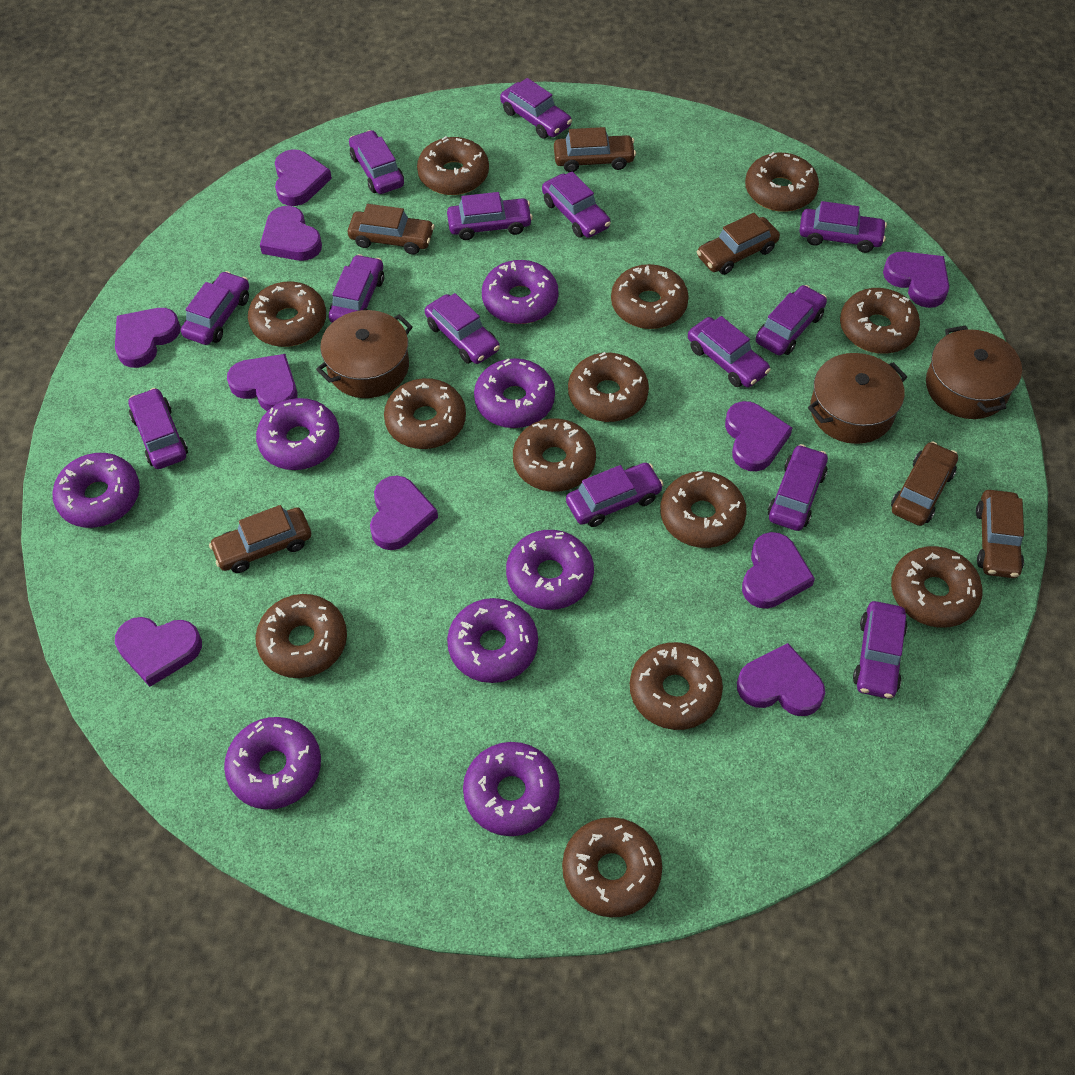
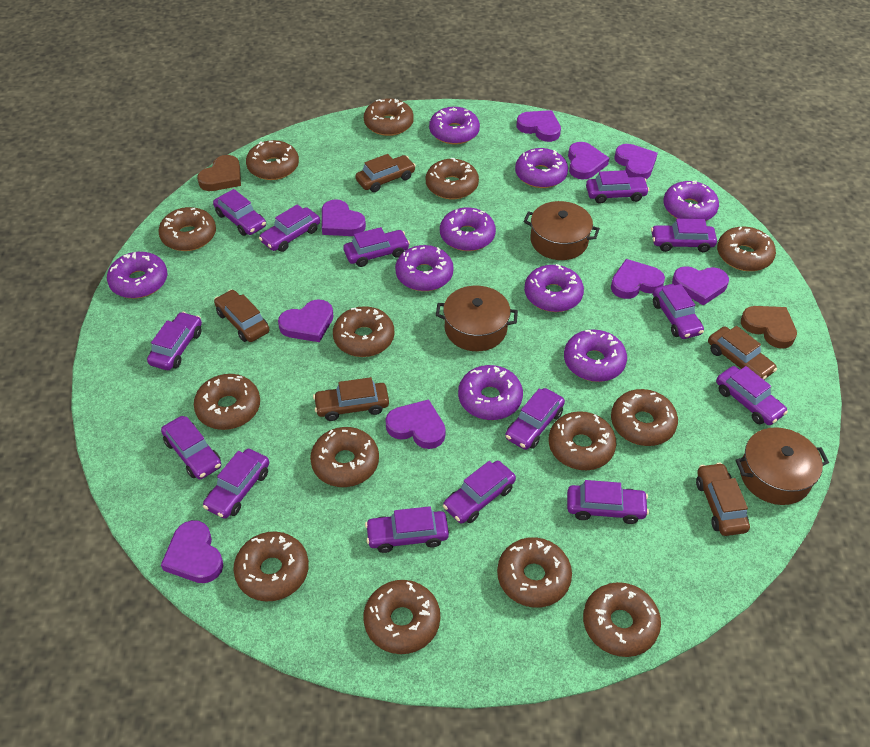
brown car: 6 -> 5
brown donut: 13 -> 14
brown heart: 0 -> 2
purple donut: 8 -> 9
purple heart: 10 -> 9

